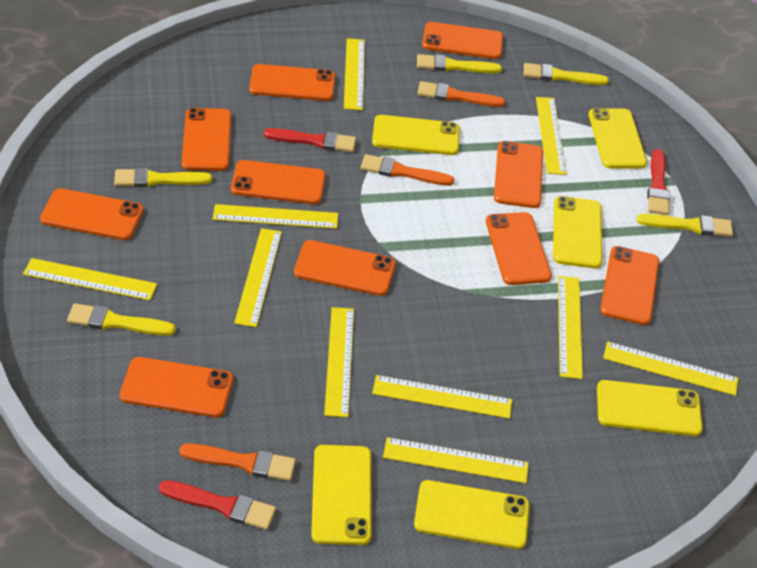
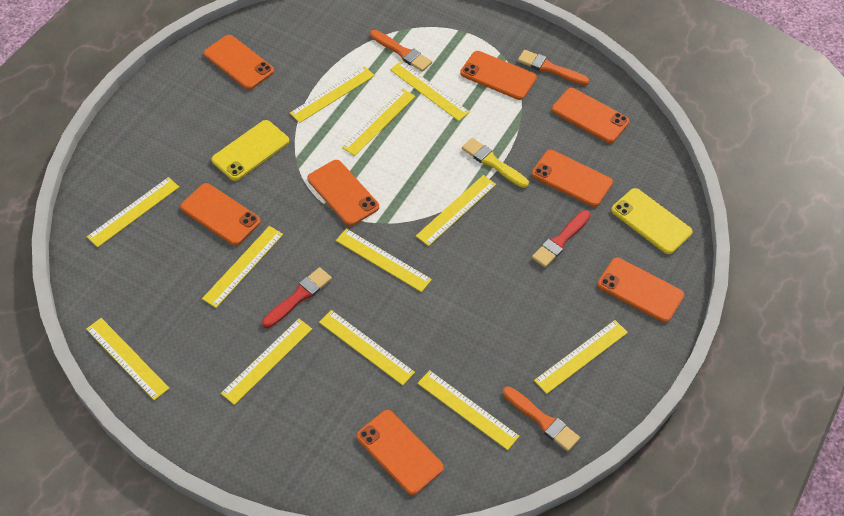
orange phone: 10 -> 8
red brush: 3 -> 2
yellow brush: 5 -> 1
yellow phone: 6 -> 2
yellow ruler: 10 -> 12

